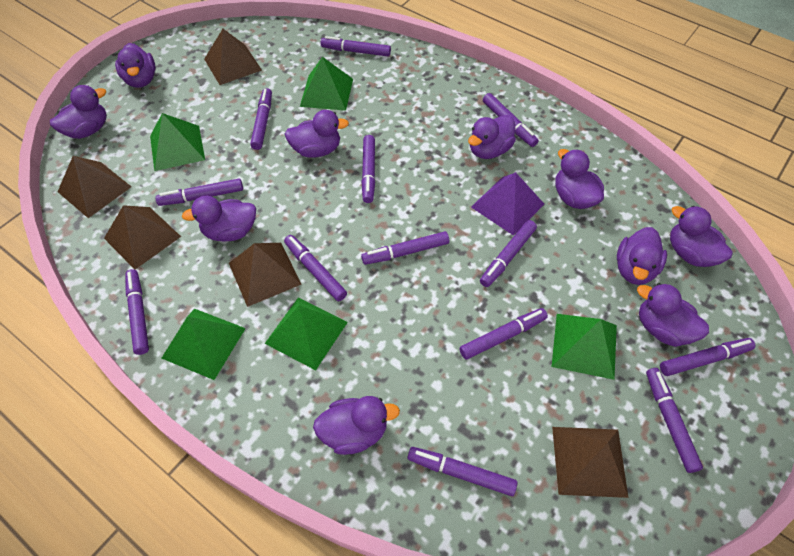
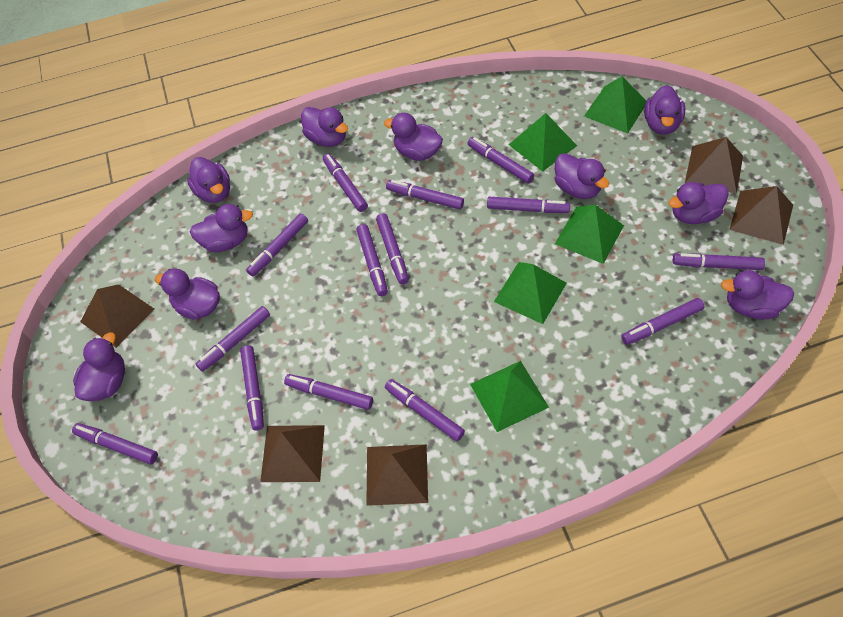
purple marker: 13 -> 14
purple pyramid: 1 -> 0

